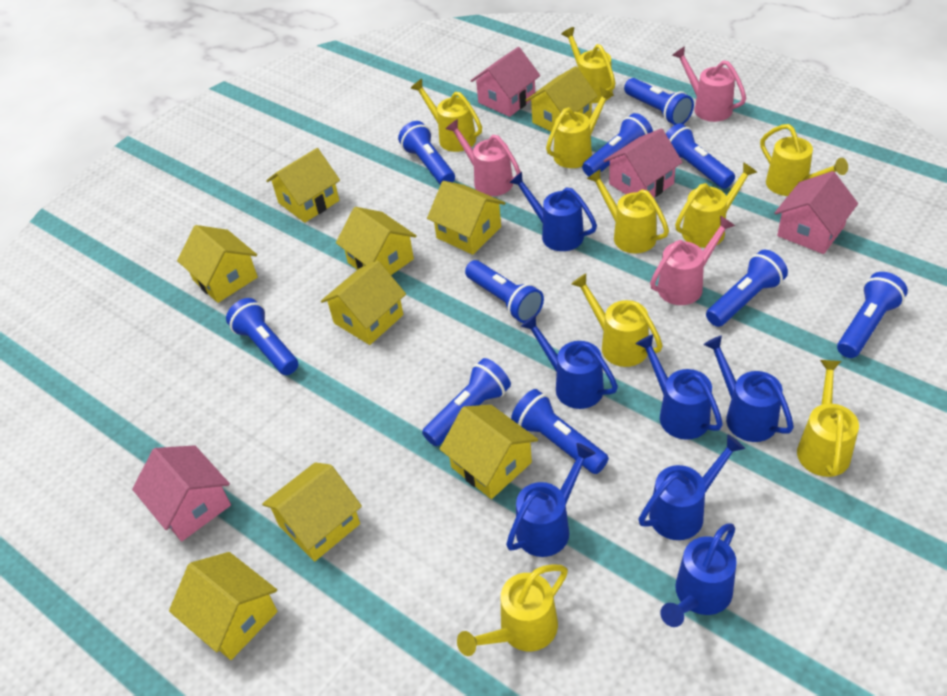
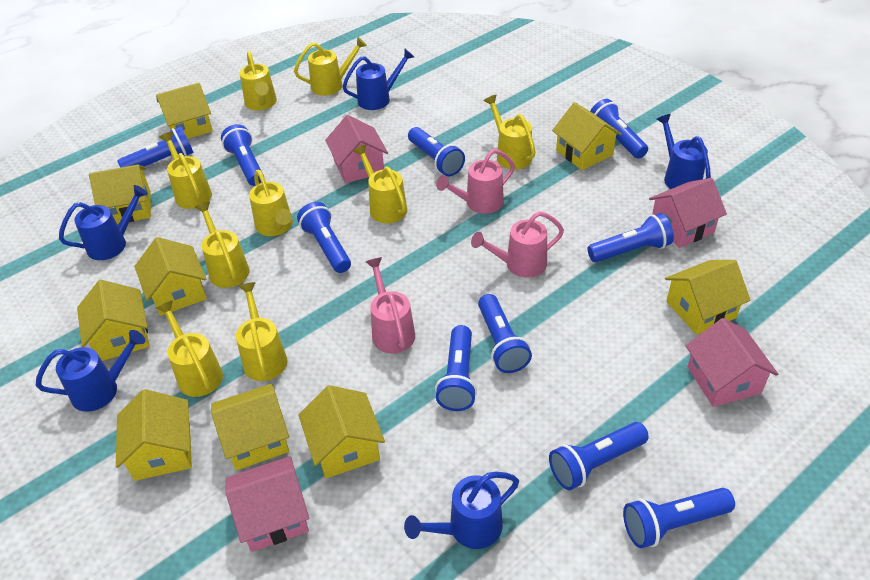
blue watering can: 7 -> 5

